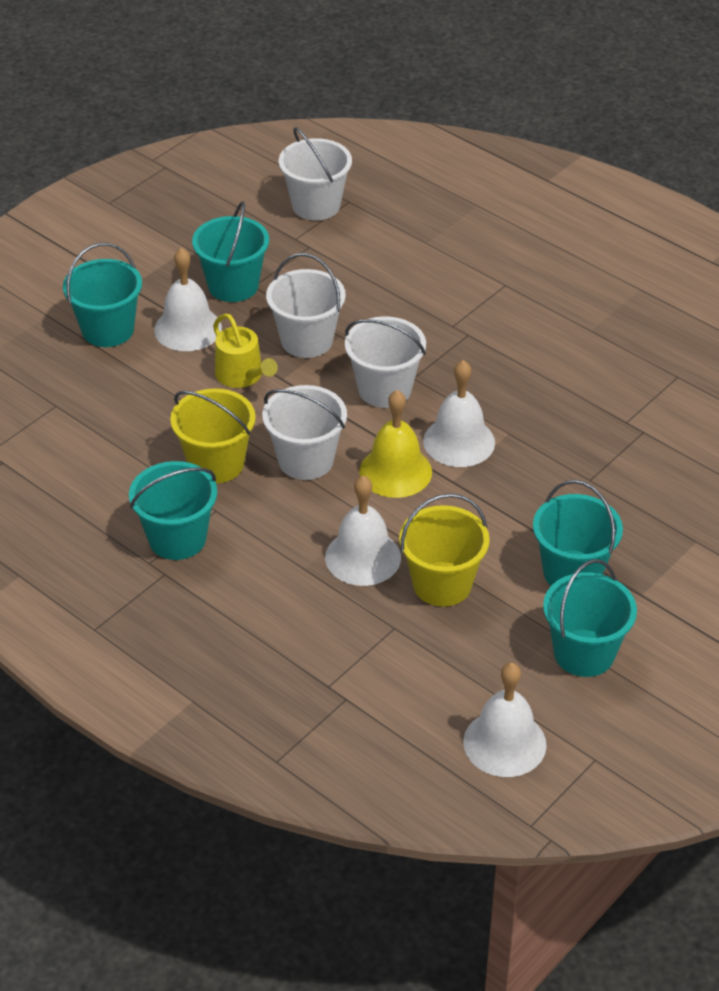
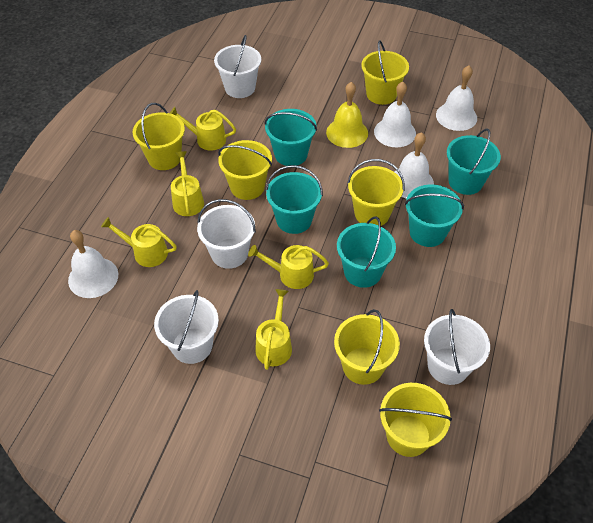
yellow bucket: 2 -> 6
yellow watering can: 1 -> 5

